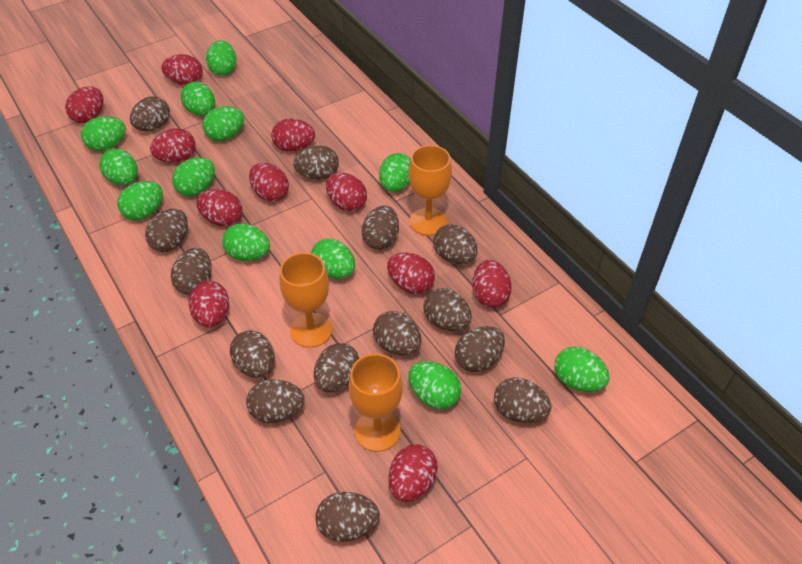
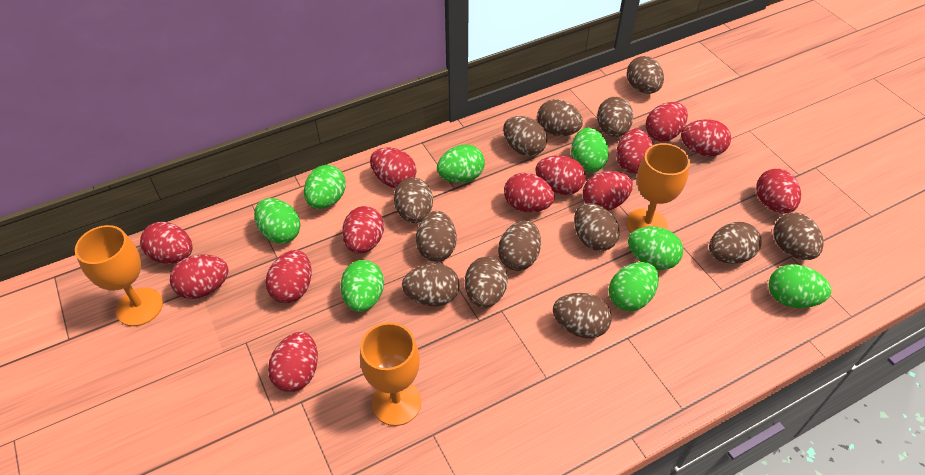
brown egg: 14 -> 13
green egg: 12 -> 8
red egg: 11 -> 13

